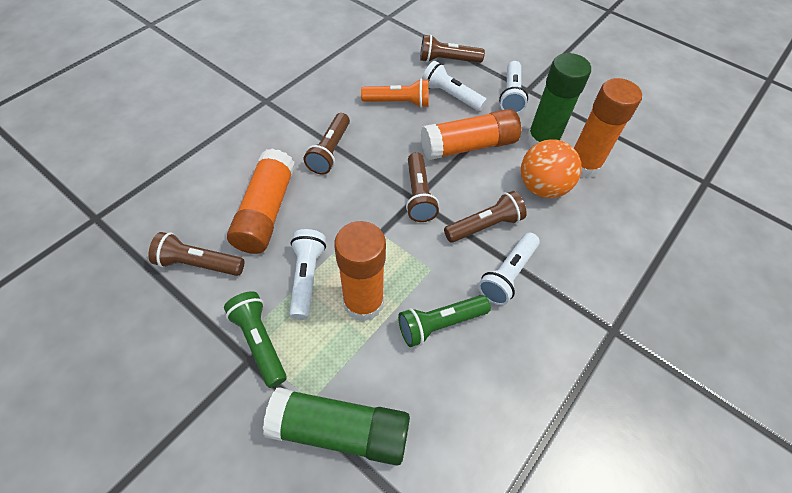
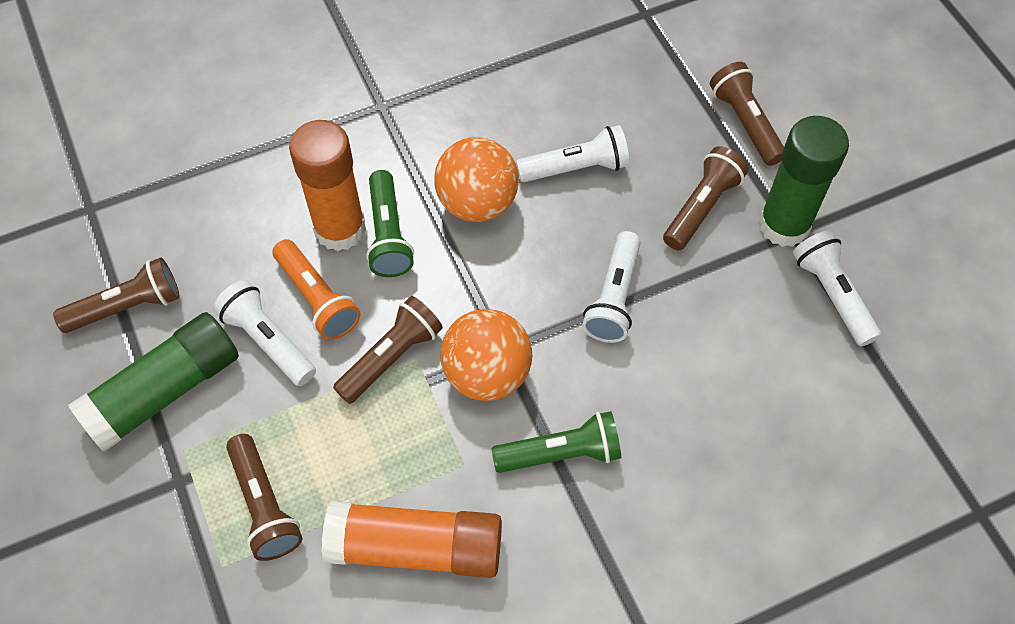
orange ball: 1 -> 2
orange glue stick: 4 -> 2

